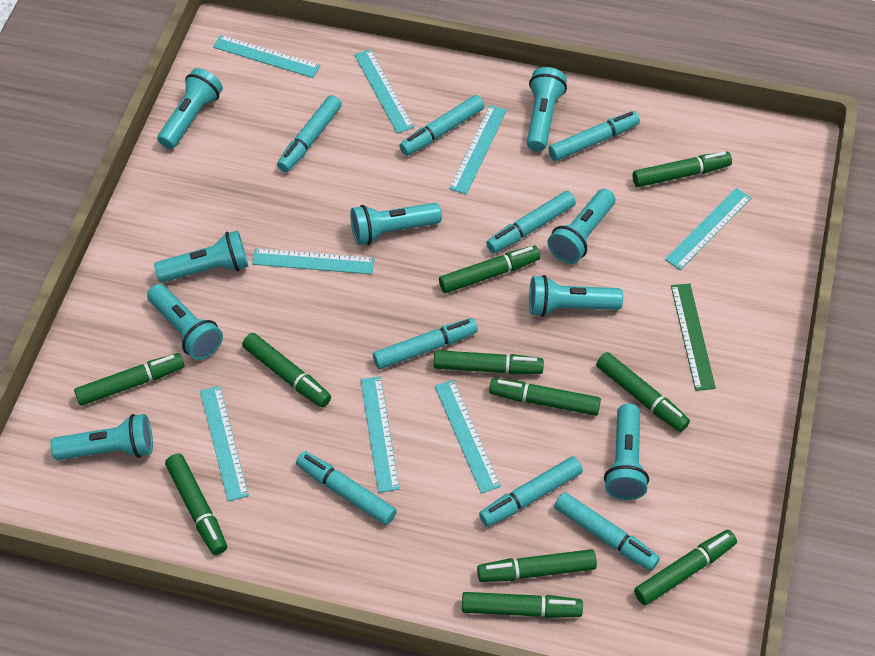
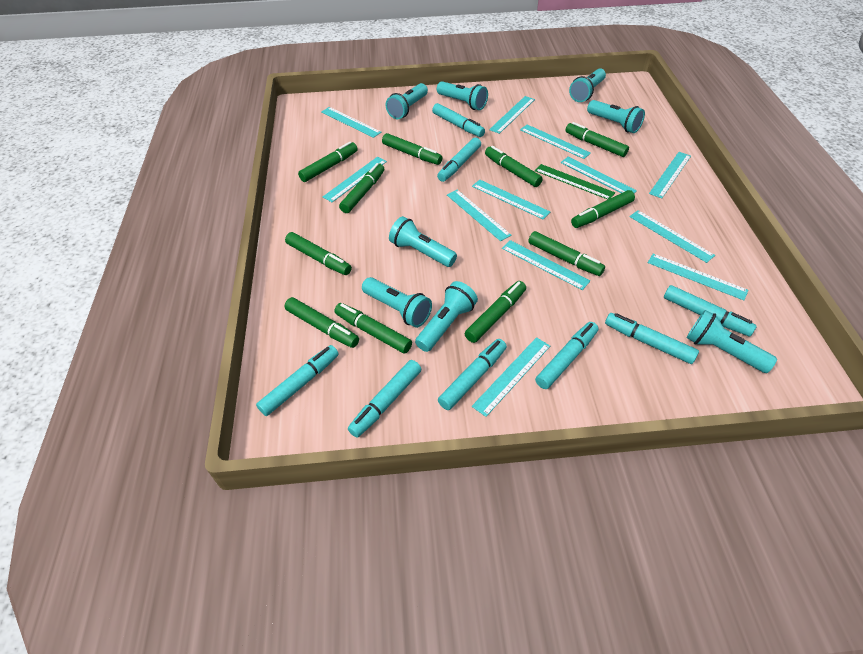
turquoise flashlight: 9 -> 8
turquoise ruler: 8 -> 12

